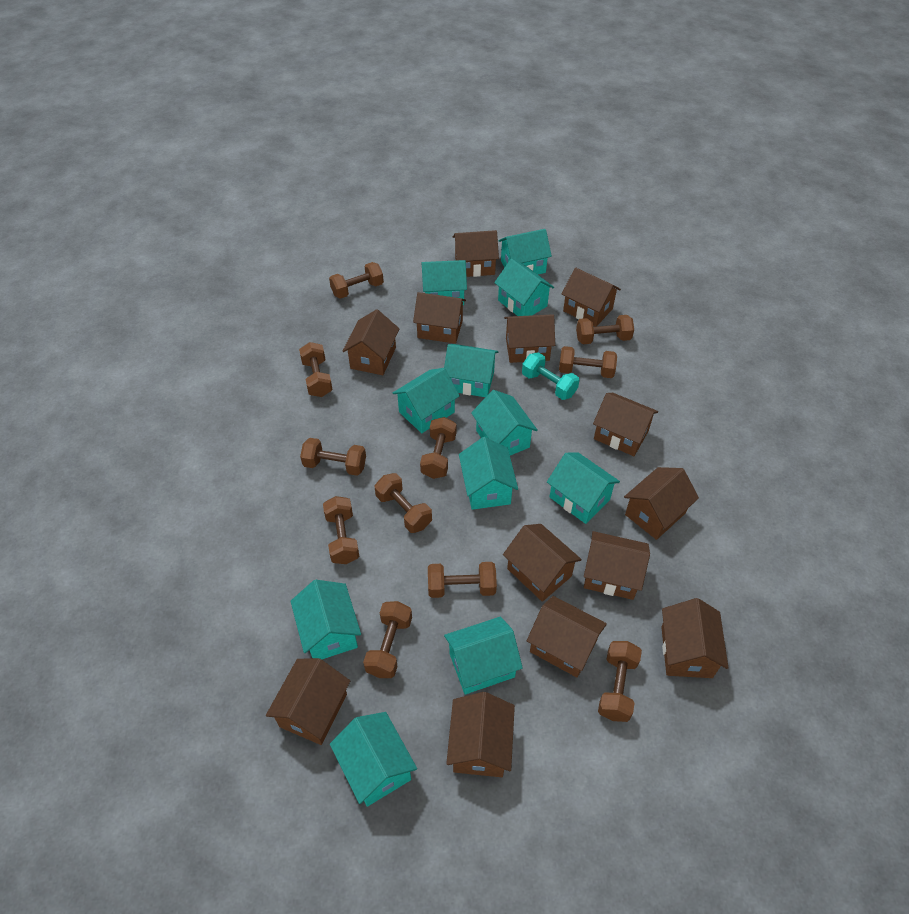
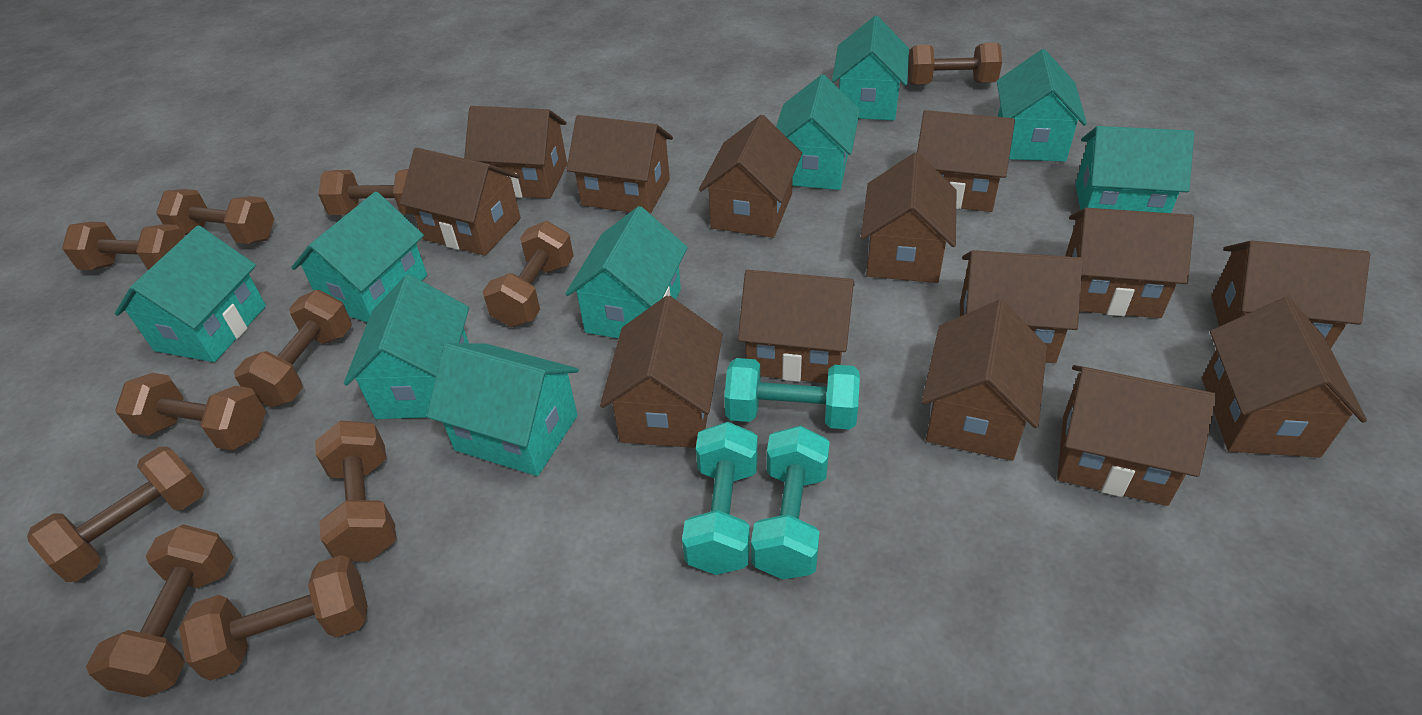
brown house: 13 -> 14
turquoise dumbbell: 1 -> 3
turquoise house: 11 -> 9

